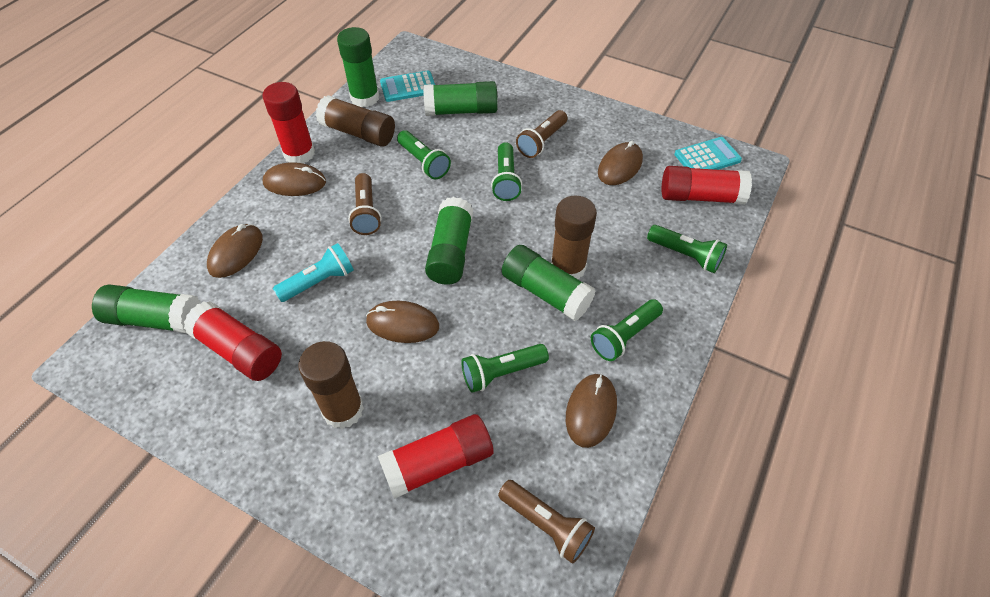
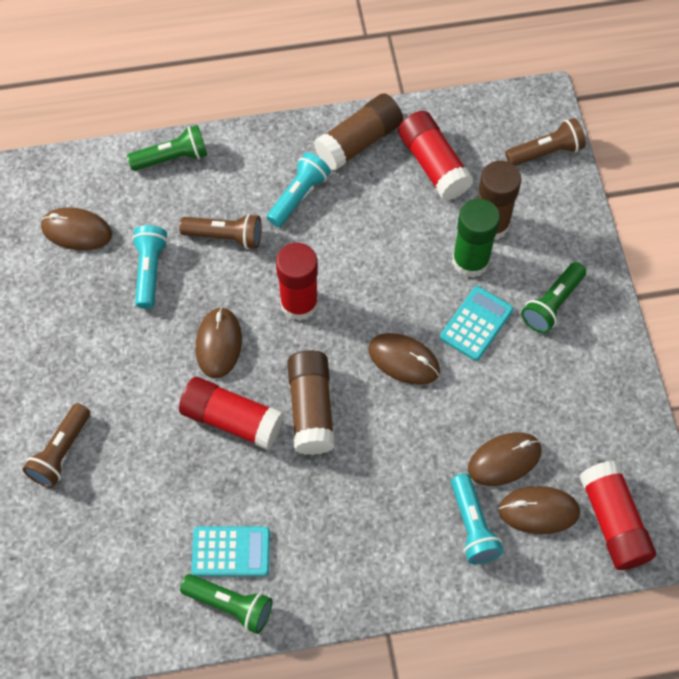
green flashlight: 5 -> 3
green glue stick: 5 -> 1
turquoise flashlight: 1 -> 3

